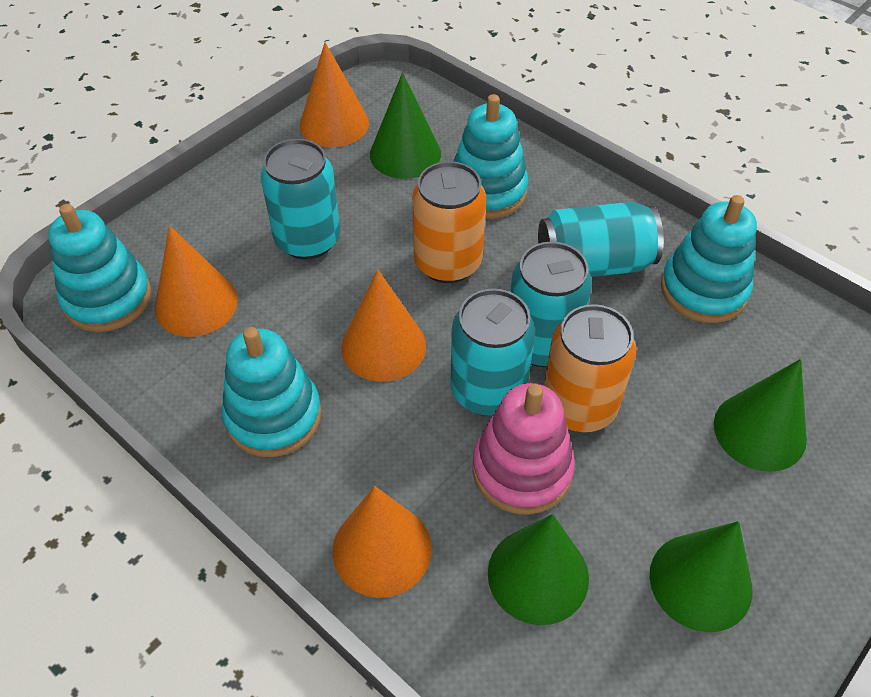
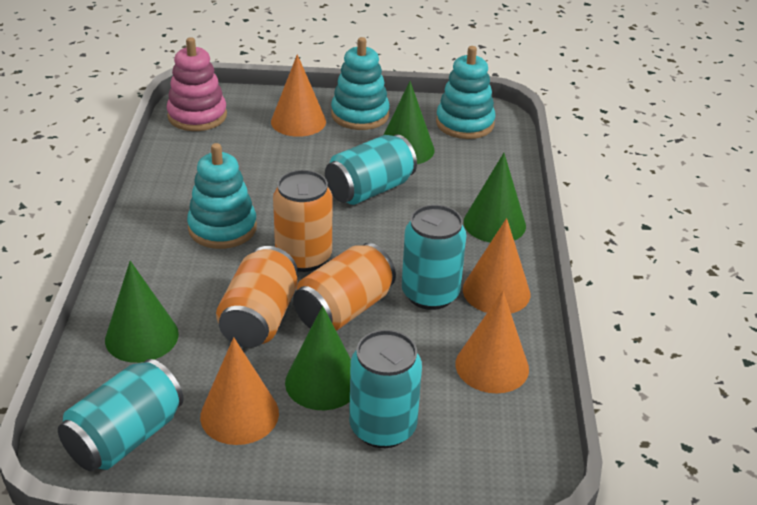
orange can: 2 -> 3
turquoise stacking toy: 4 -> 3

